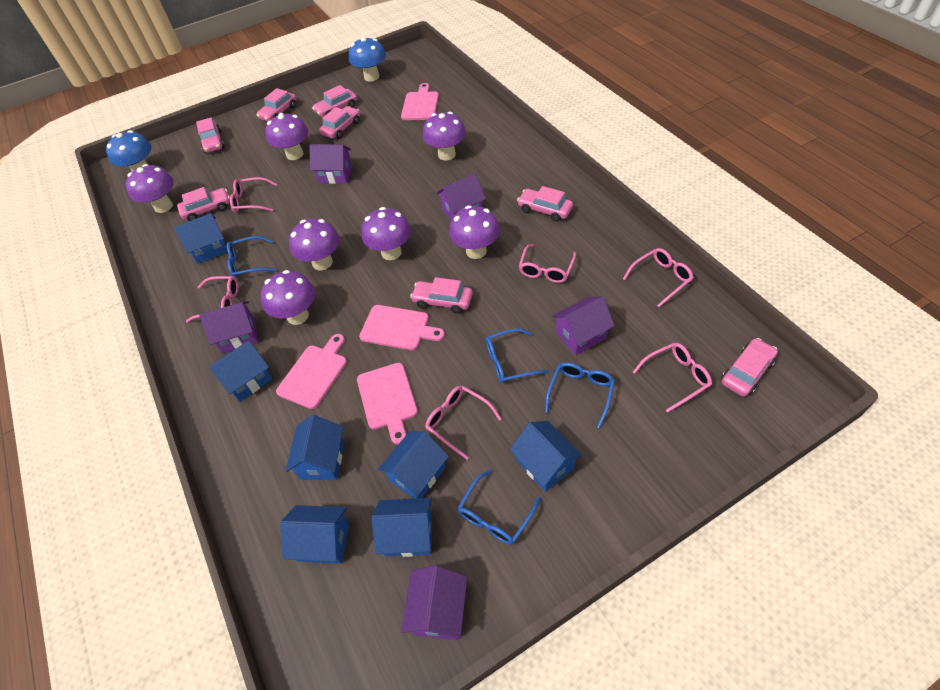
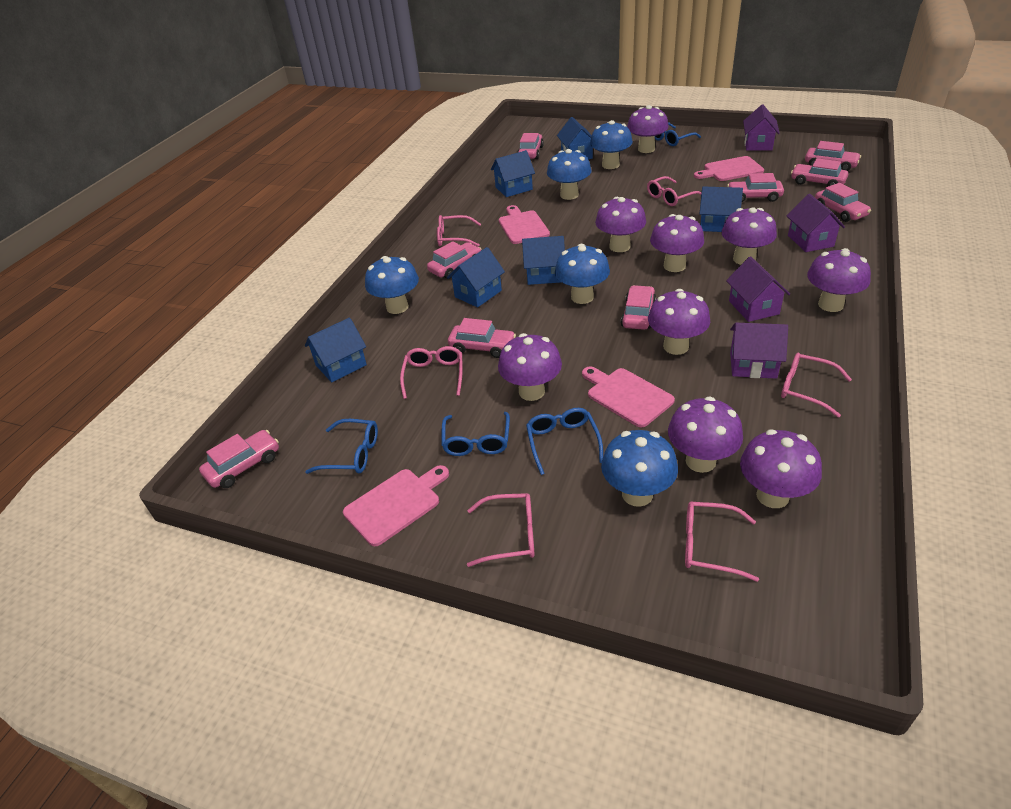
blue house: 7 -> 6
blue mushroom: 2 -> 5
pink car: 8 -> 9
purple house: 5 -> 4
purple mushroom: 7 -> 9

